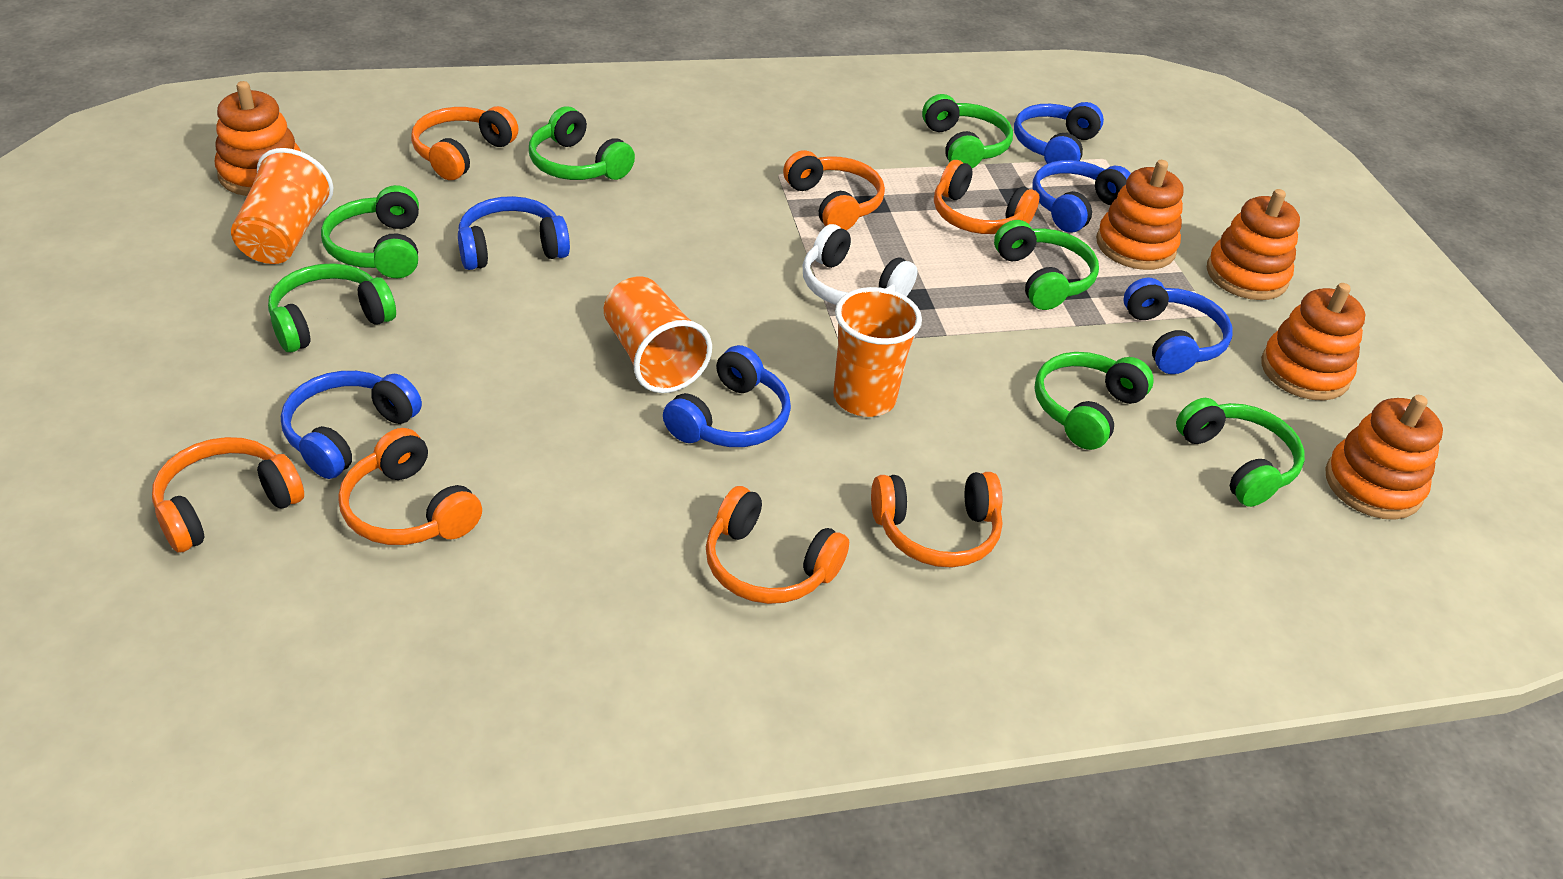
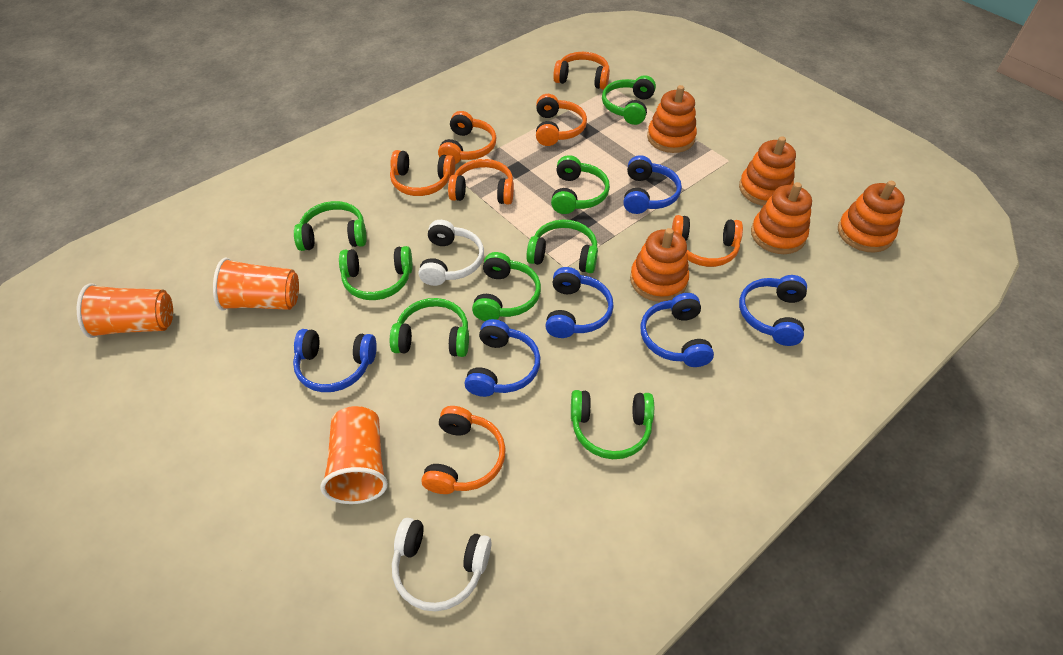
green headphones: 7 -> 8
white headphones: 1 -> 2

